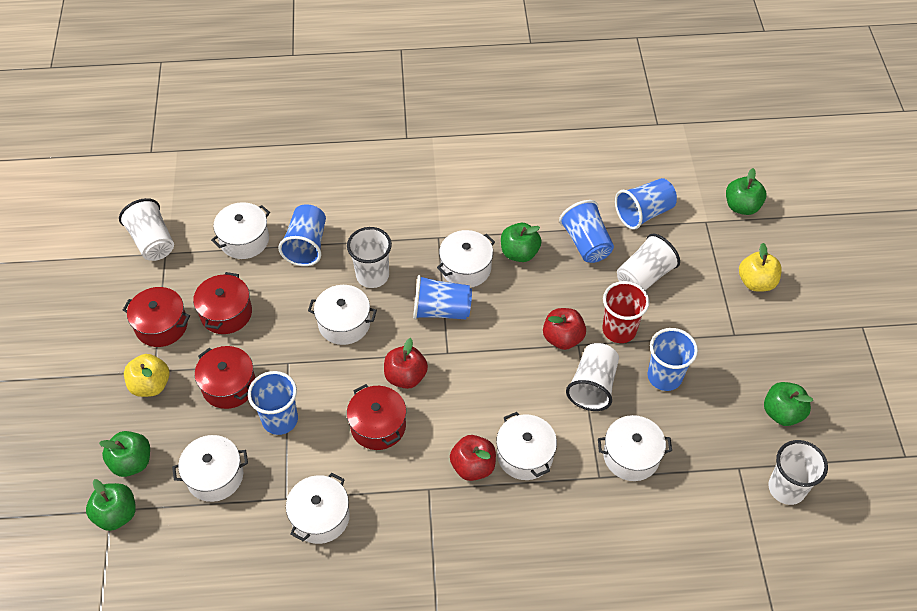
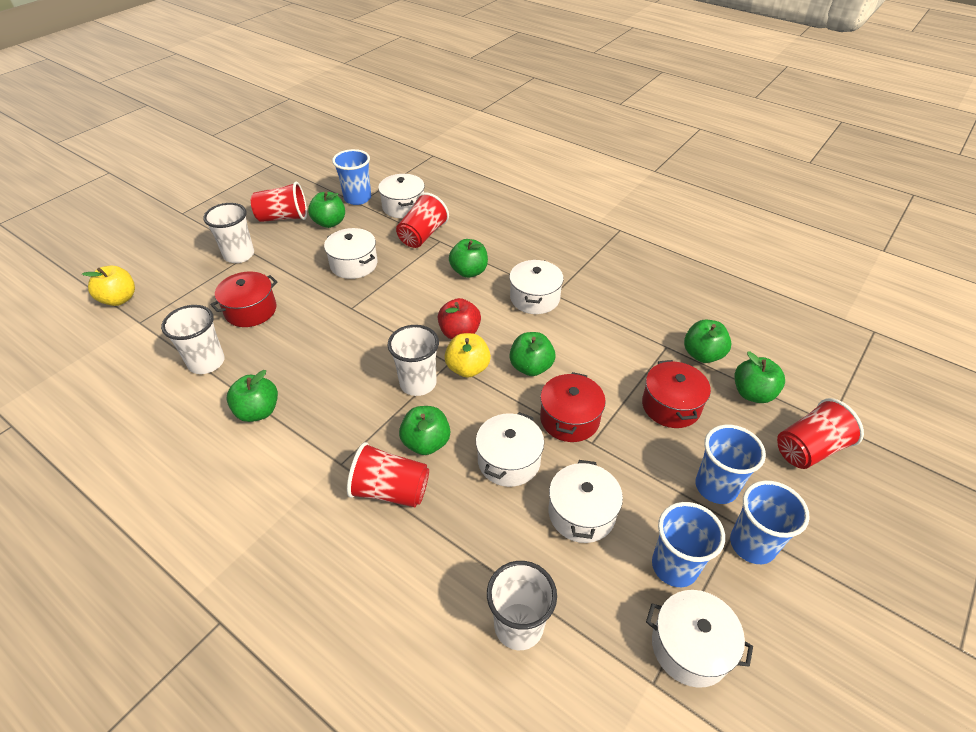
blue cup: 6 -> 4
green apple: 5 -> 7
red apple: 3 -> 1
red cup: 1 -> 4
red pot: 4 -> 3
white cup: 5 -> 4
white pot: 7 -> 6

